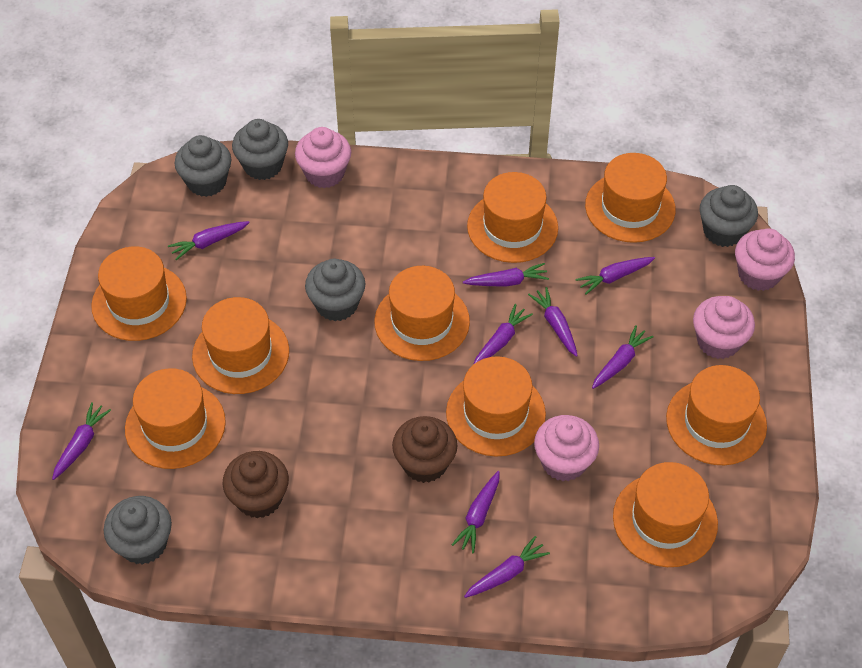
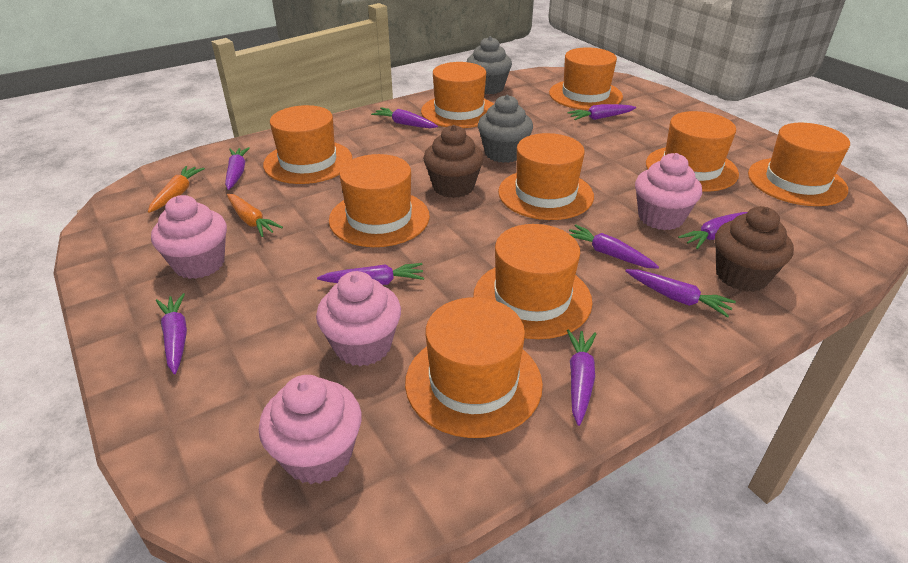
grey cupcake: 5 -> 2
orange carrot: 0 -> 2

